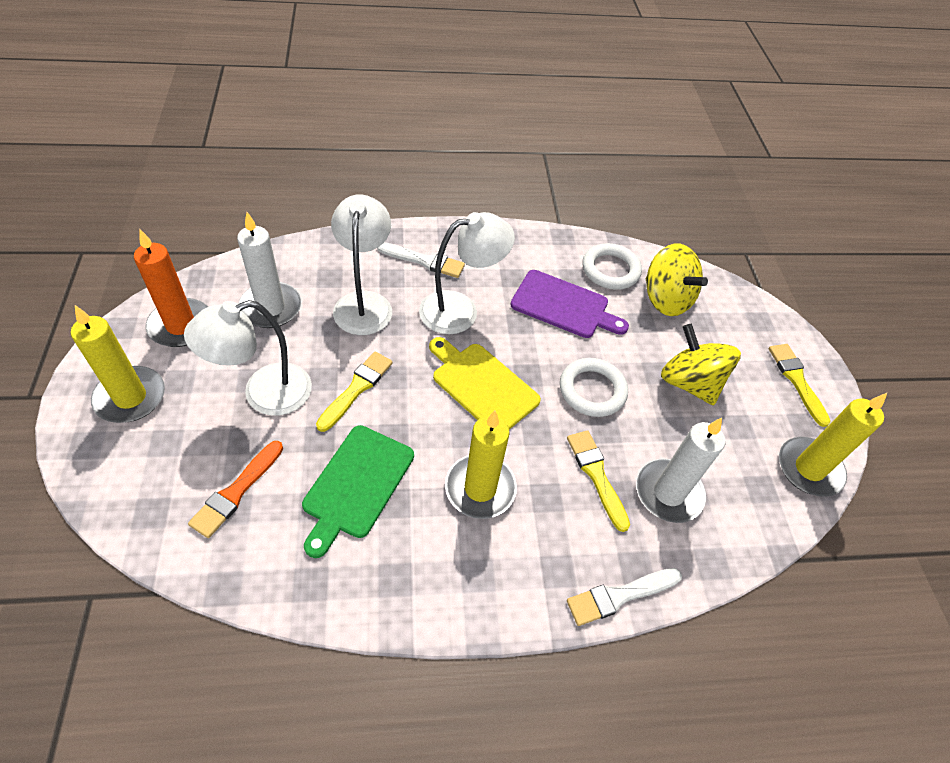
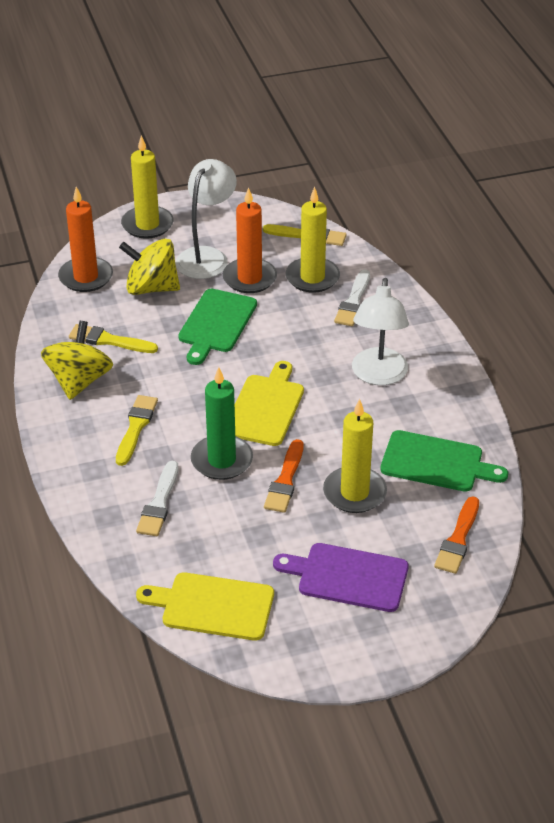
green candle: 0 -> 1
green cutting board: 1 -> 2
orange brush: 1 -> 2
orange candle: 1 -> 2
white candle: 2 -> 0
white lamp: 3 -> 2
white ring: 2 -> 0
yellow cutting board: 1 -> 2

